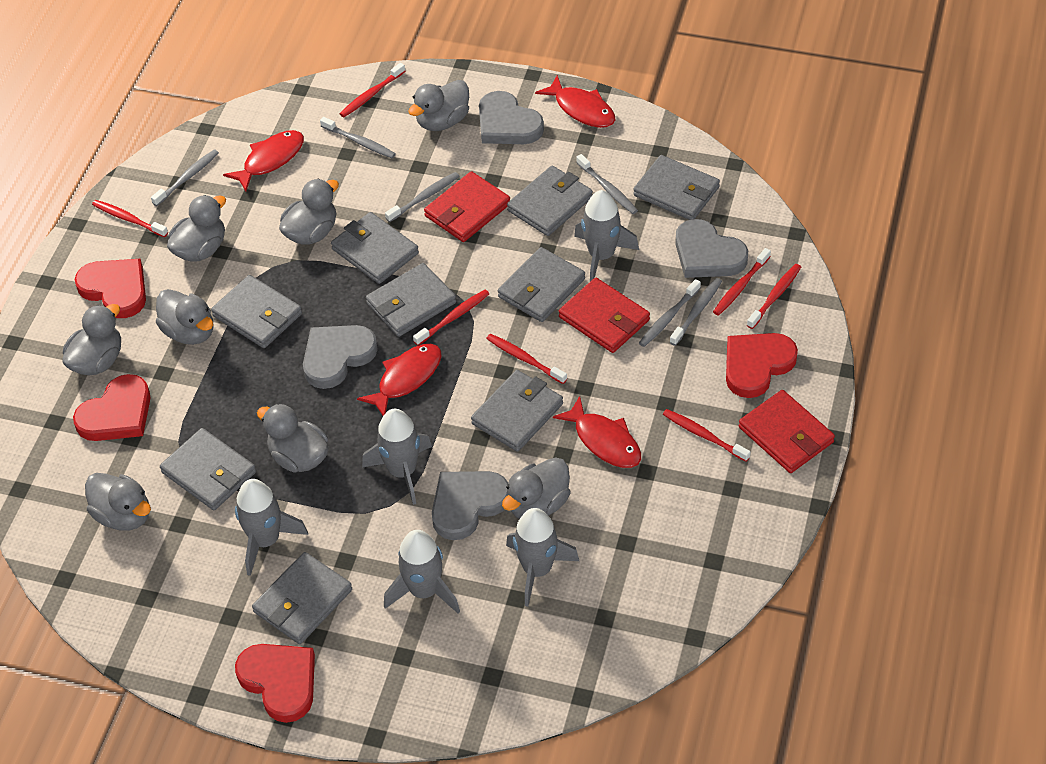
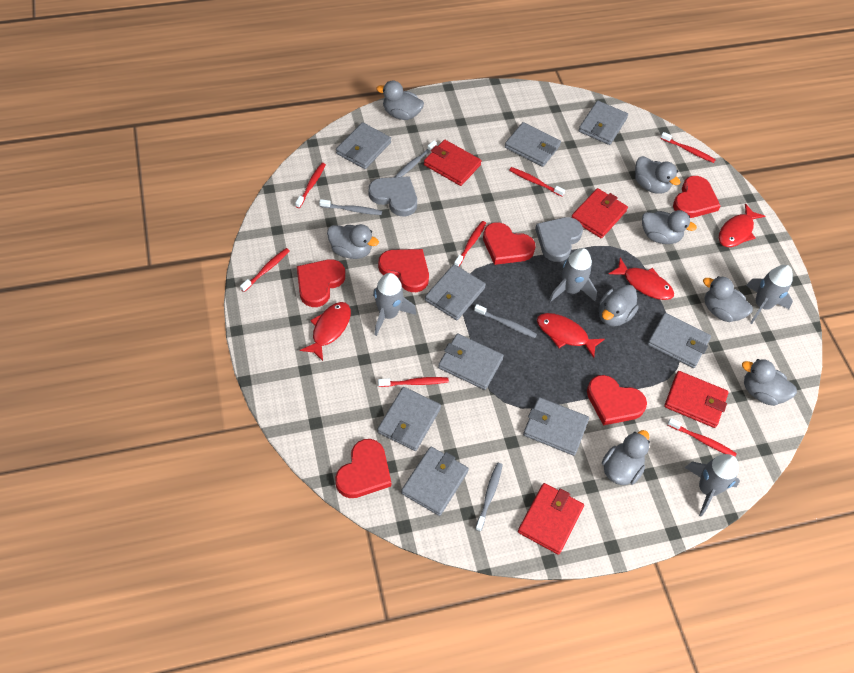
grey heart: 4 -> 2
grey rocket: 5 -> 4
grey toothbrush: 6 -> 4
red heart: 4 -> 6
red wallet: 3 -> 4

